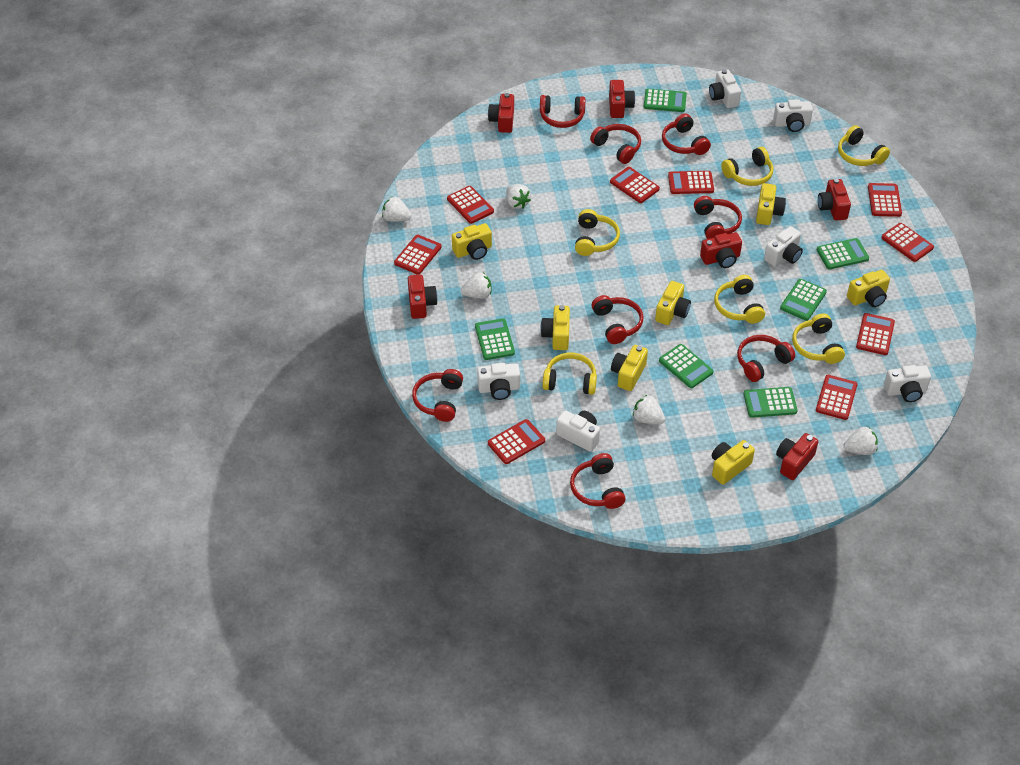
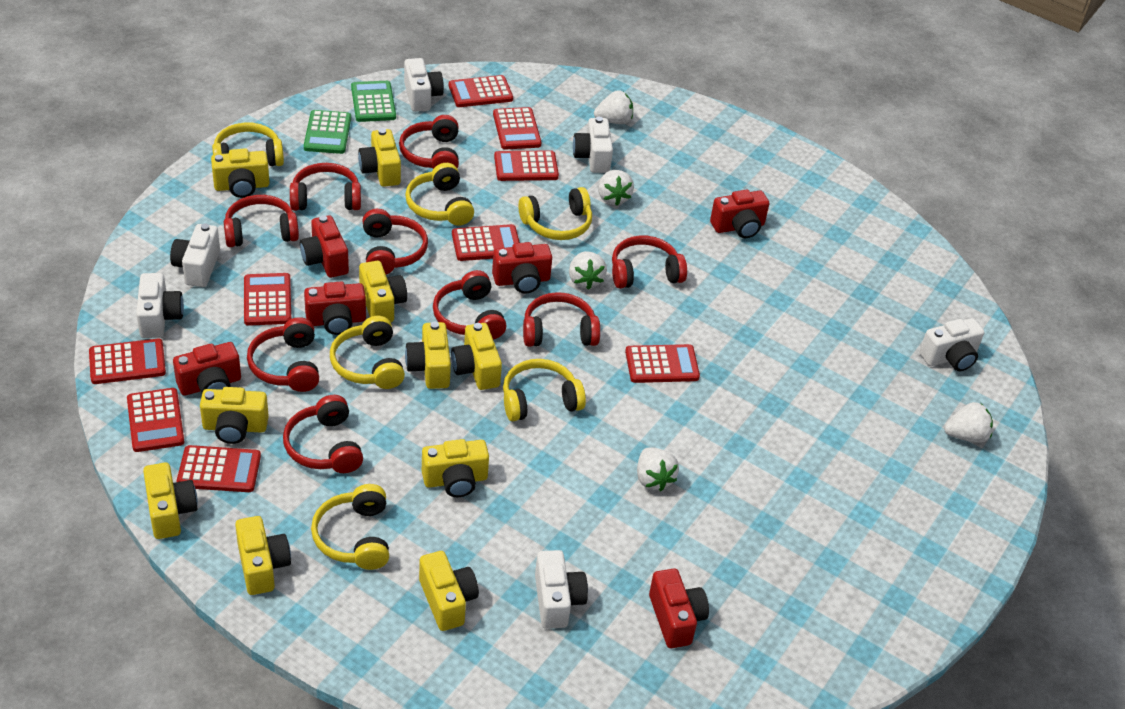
green calculator: 6 -> 2
red headphones: 8 -> 9
yellow camera: 7 -> 10

